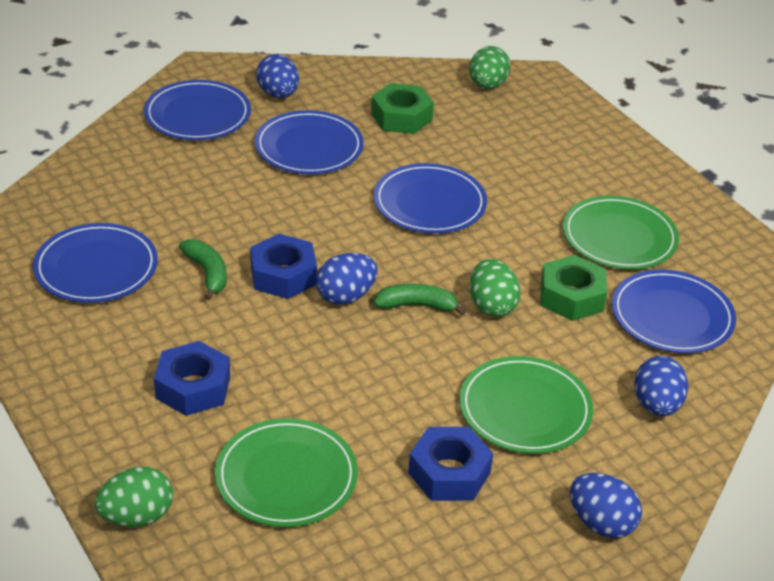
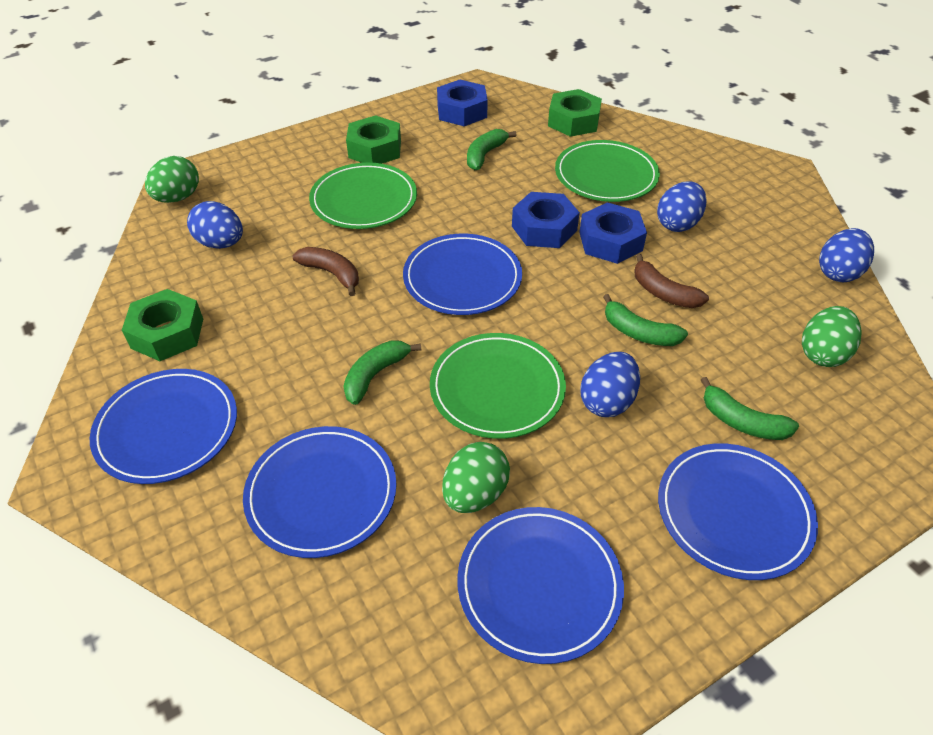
brown banana: 0 -> 2
green banana: 2 -> 4
green nut: 2 -> 3

